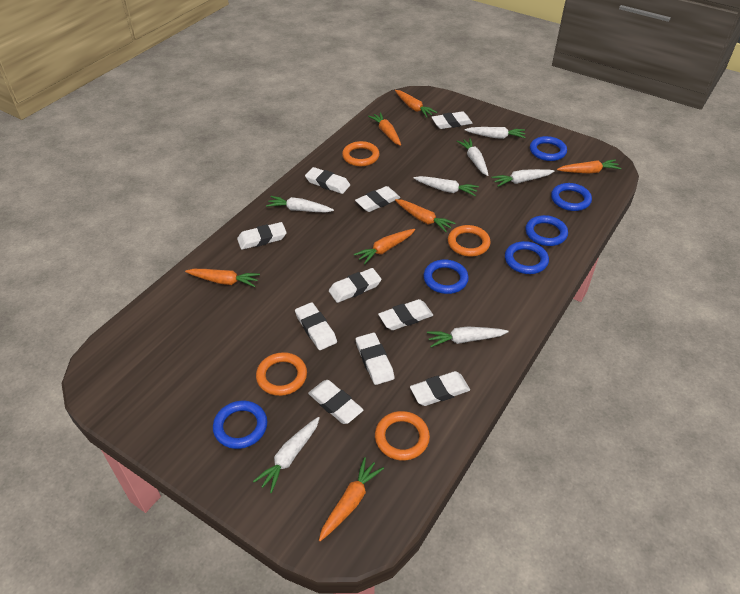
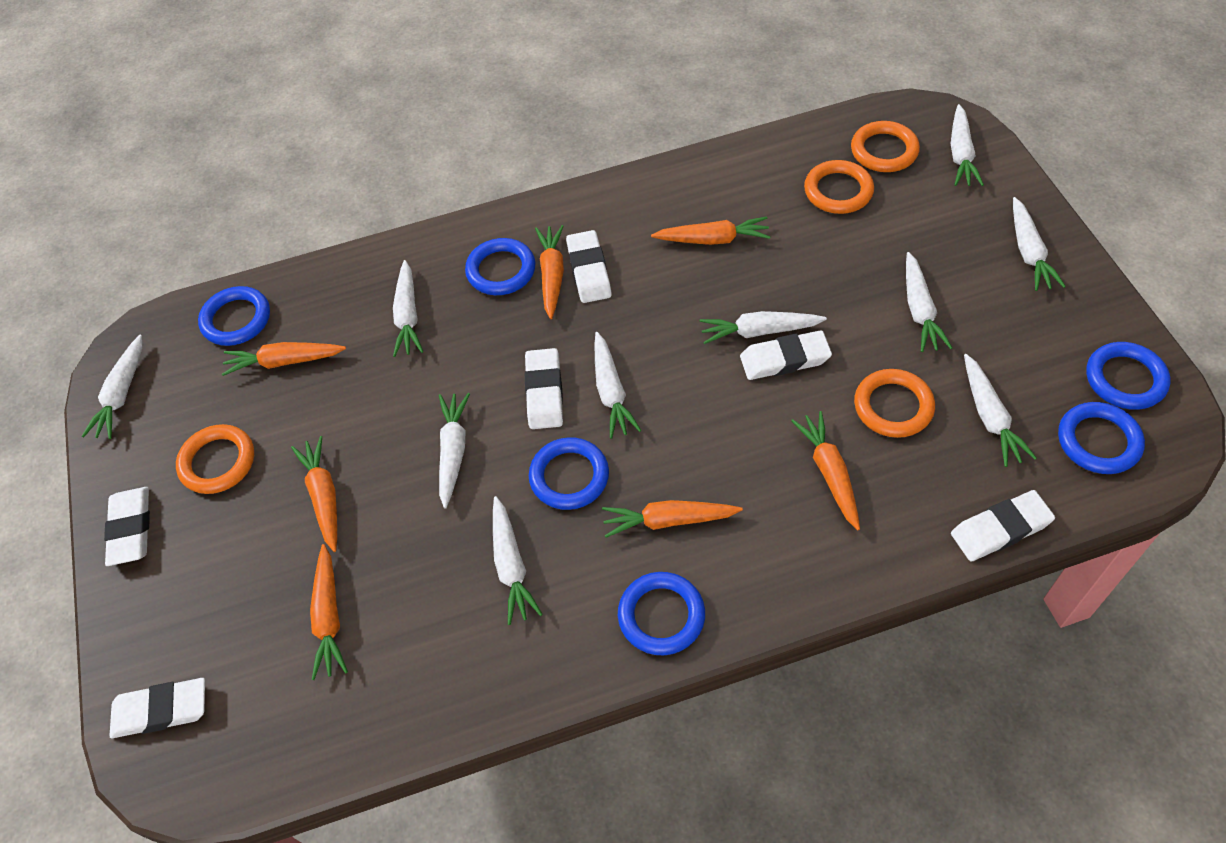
white carrot: 7 -> 10
white eraser: 10 -> 6

